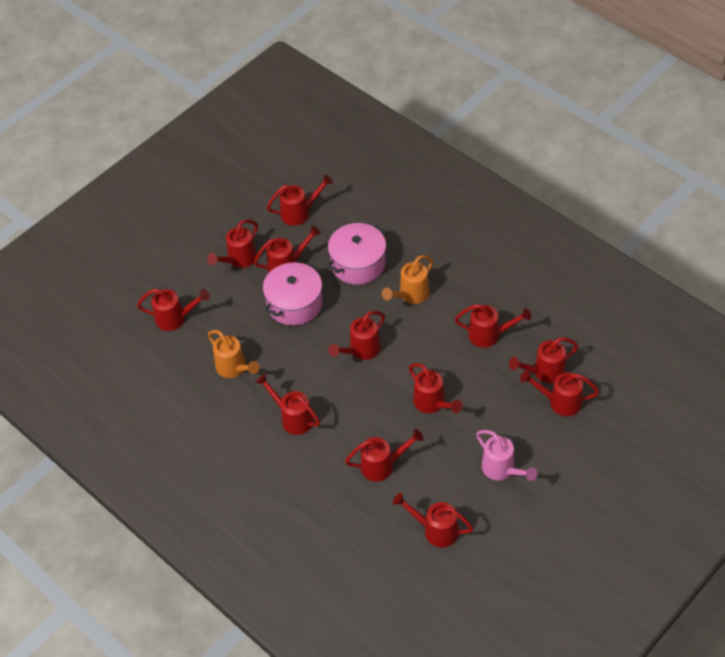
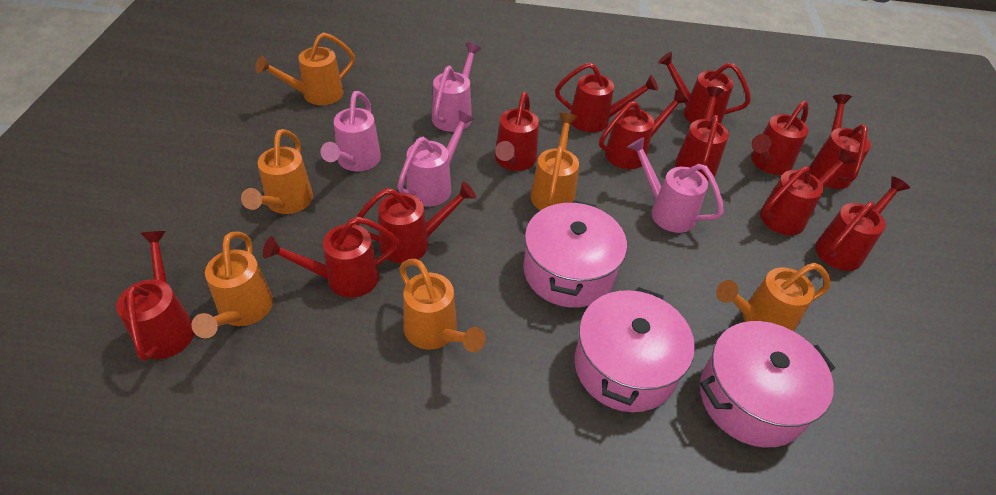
orange watering can: 2 -> 6
pink pot: 2 -> 3
pink watering can: 1 -> 4

